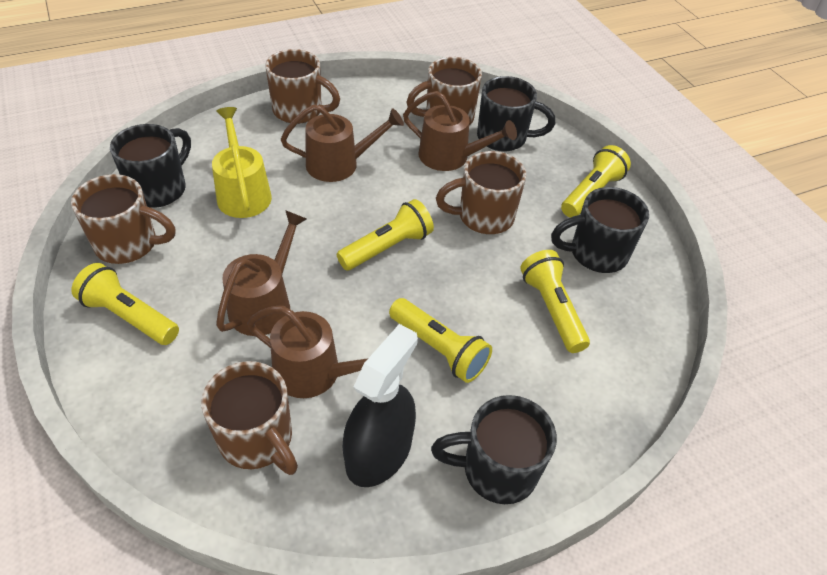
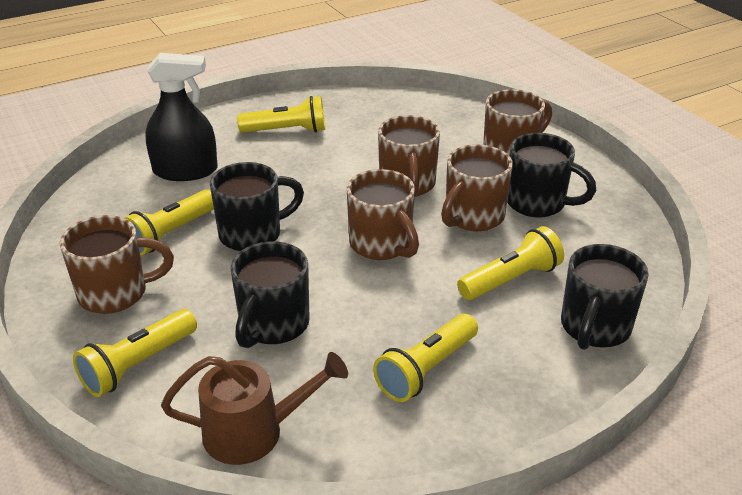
brown watering can: 4 -> 1
yellow watering can: 1 -> 0

